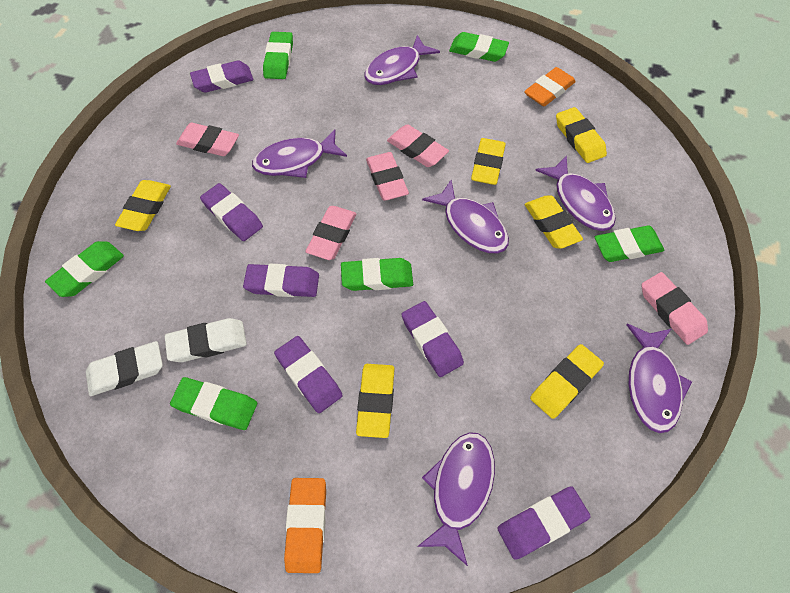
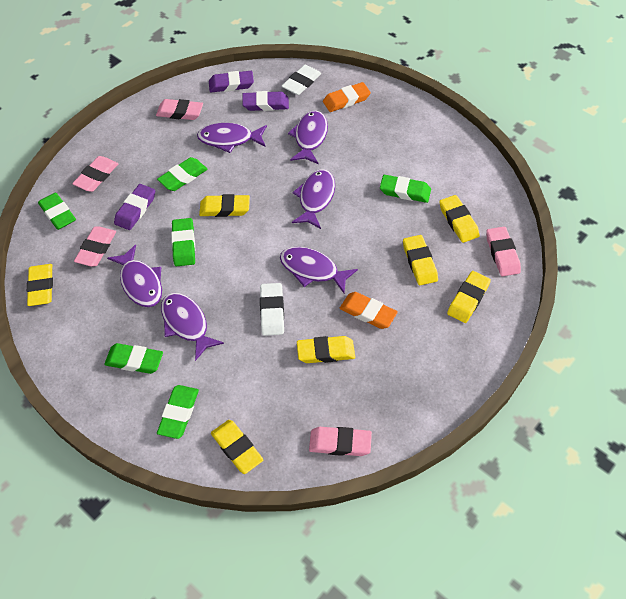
purple eraser: 6 -> 3
yellow eraser: 6 -> 7

